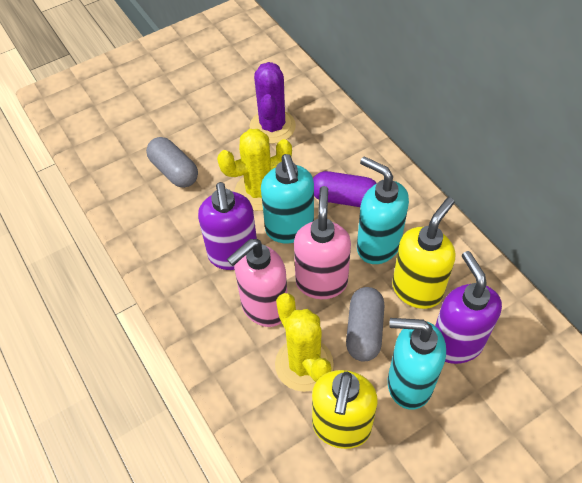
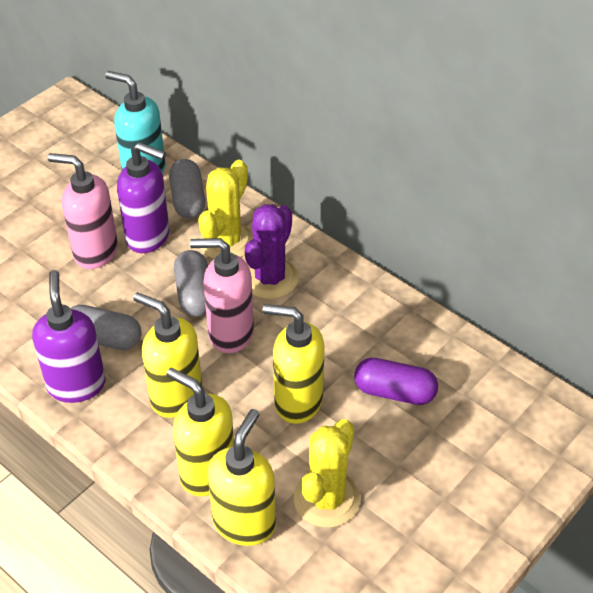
grey capsule: 2 -> 3
turquoise soap dispenser: 3 -> 1
yellow soap dispenser: 2 -> 4

